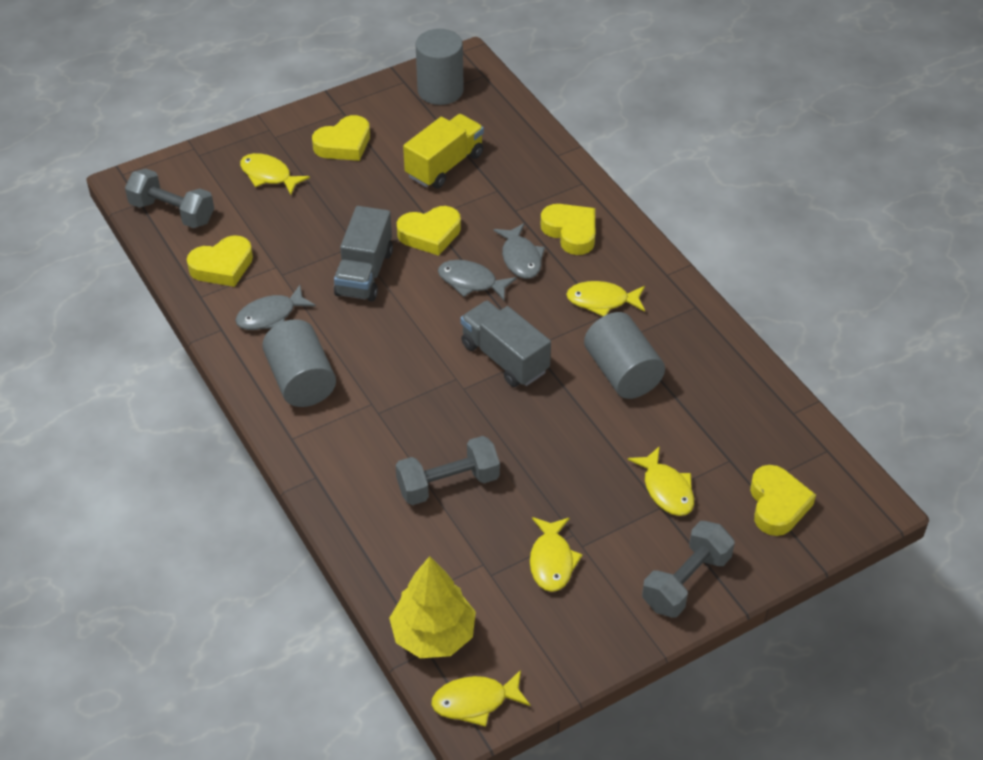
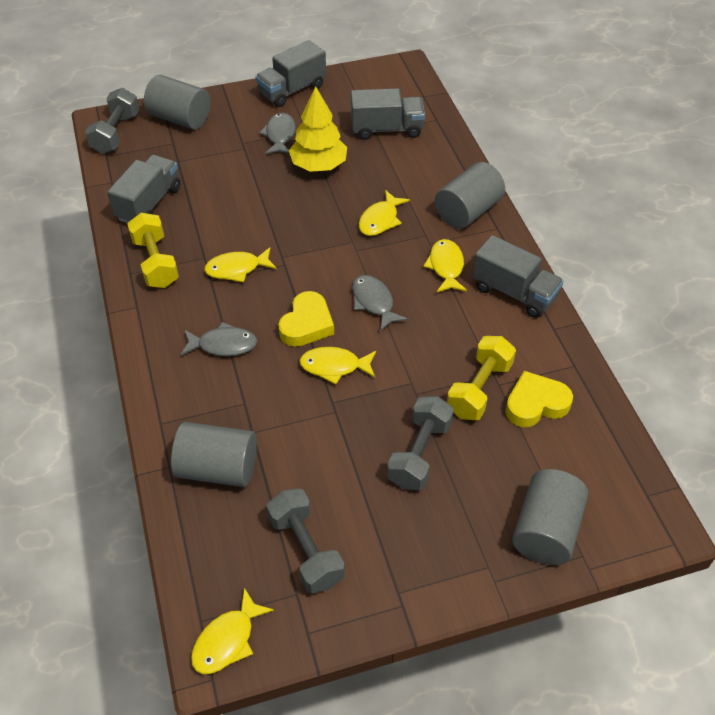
grey cylinder: 3 -> 4
grey truck: 2 -> 4
yellow dumbbell: 0 -> 2
yellow heart: 5 -> 2
yellow truck: 1 -> 0

